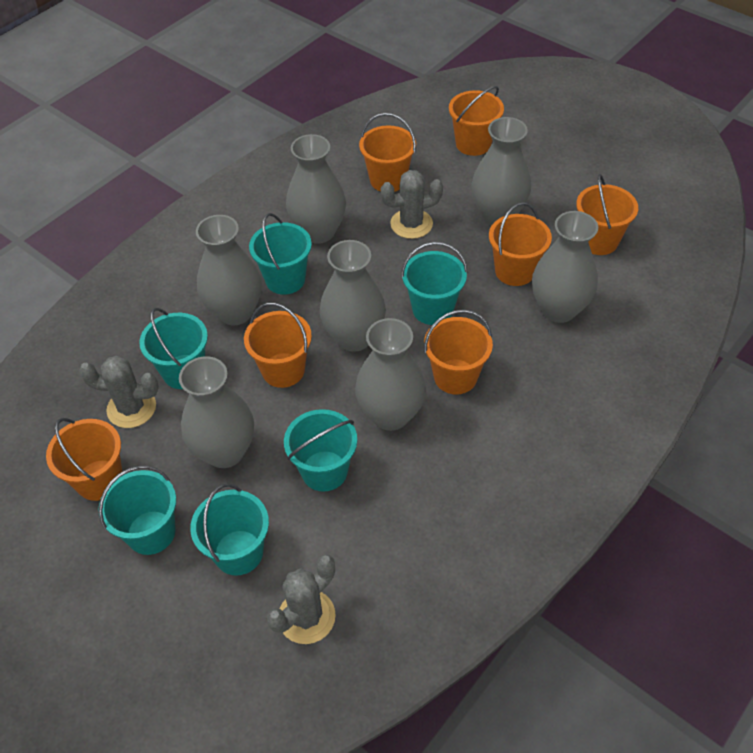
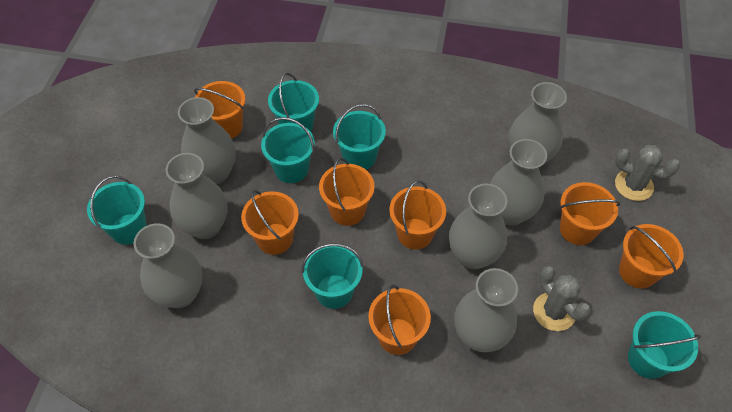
grey cactus: 3 -> 2

